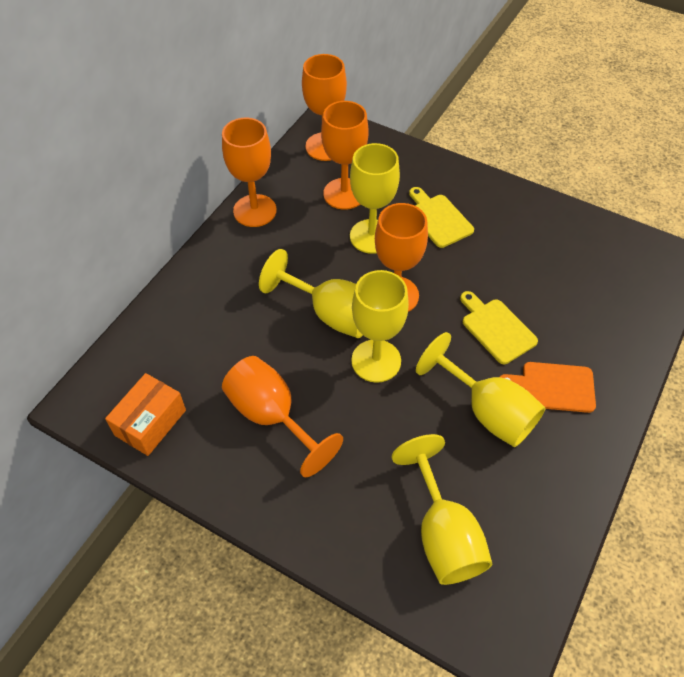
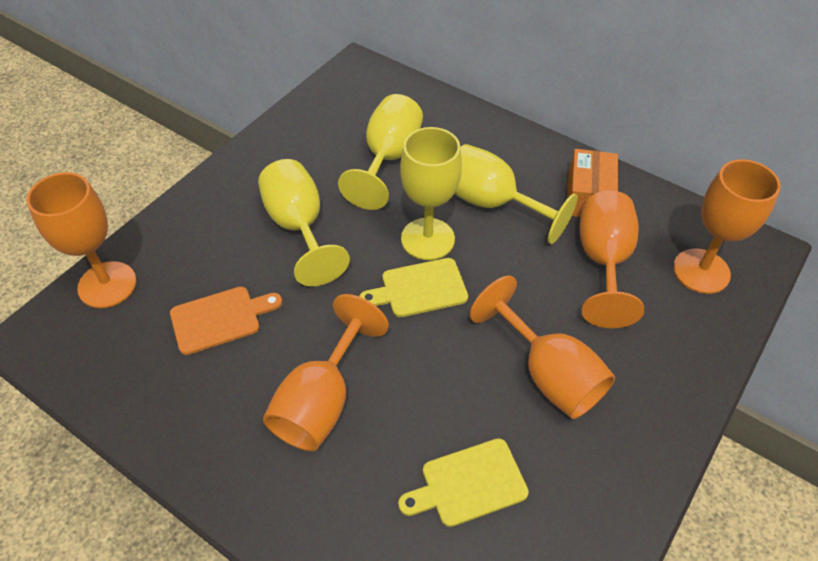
yellow goblet: 5 -> 4

